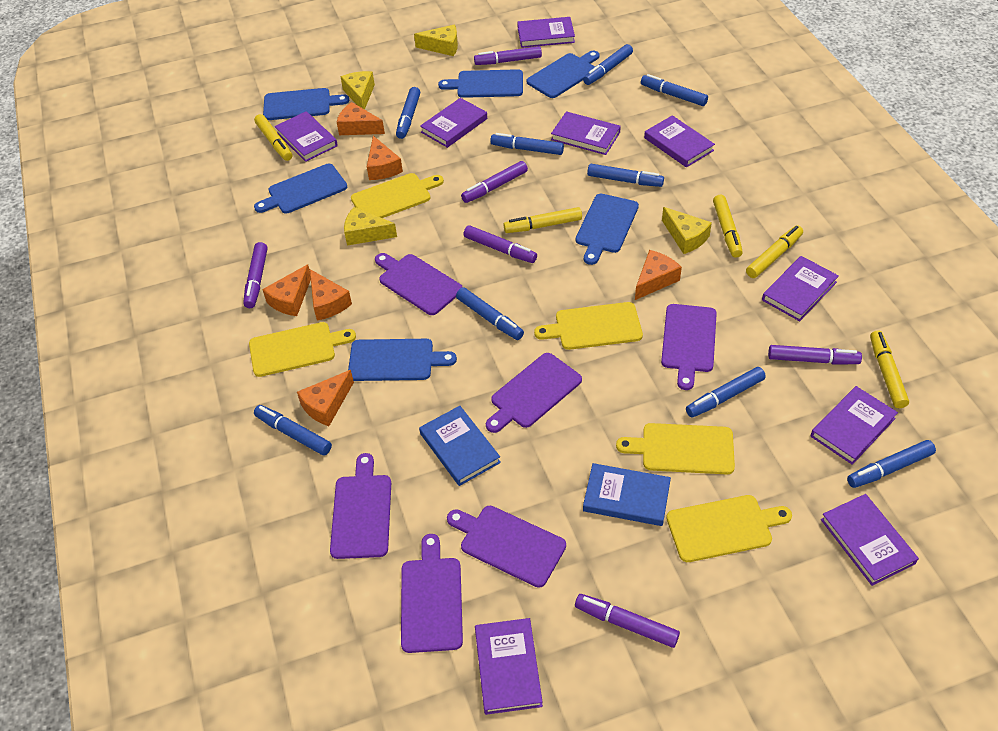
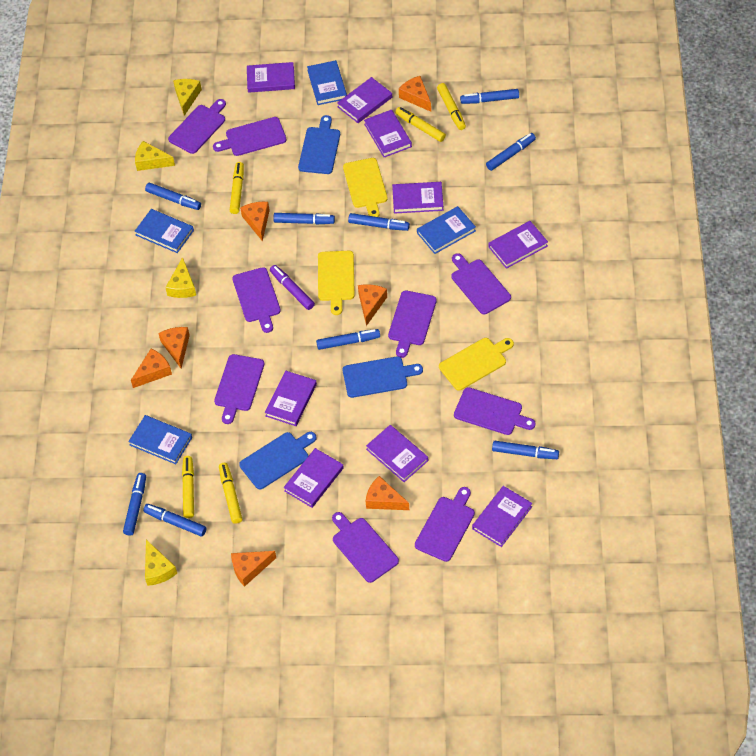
blue book: 2 -> 4
blue cutting board: 6 -> 3
orange cheese: 6 -> 7
purple cutting board: 6 -> 9
purple marker: 6 -> 1
yellow cutting board: 5 -> 3

